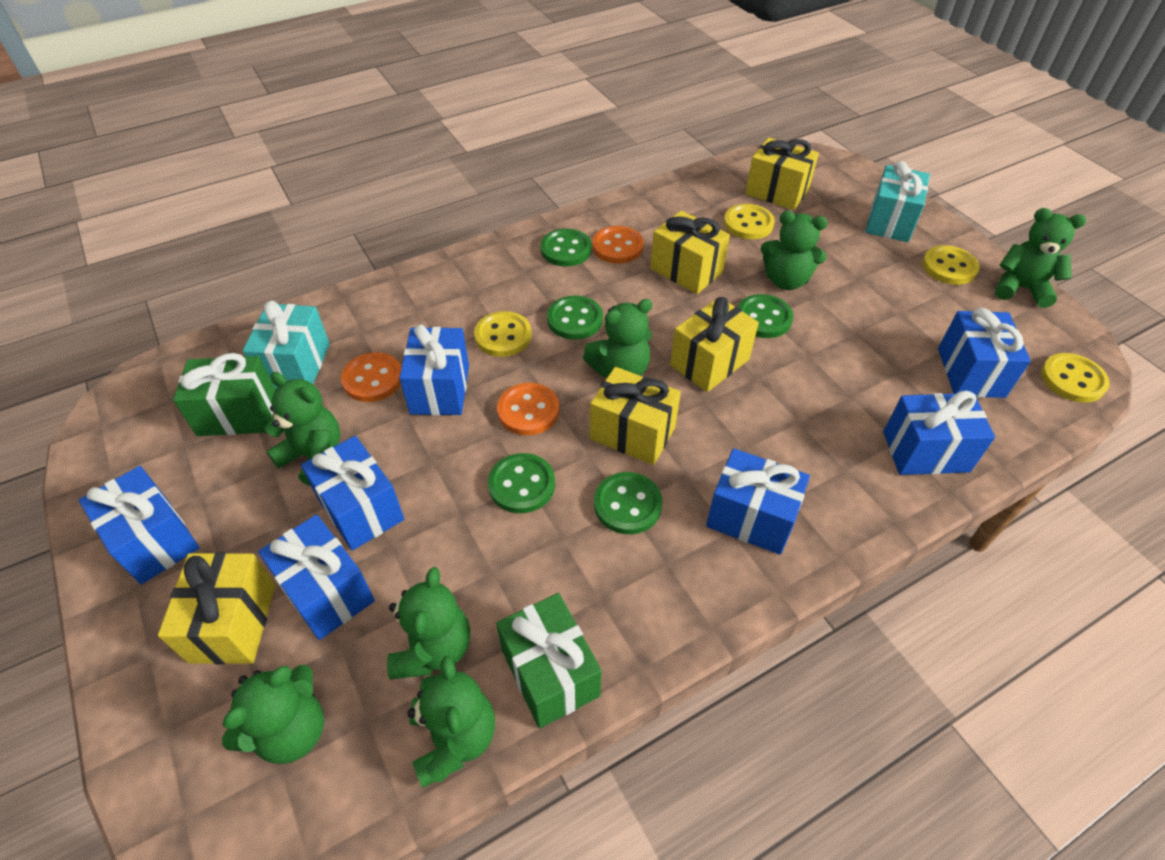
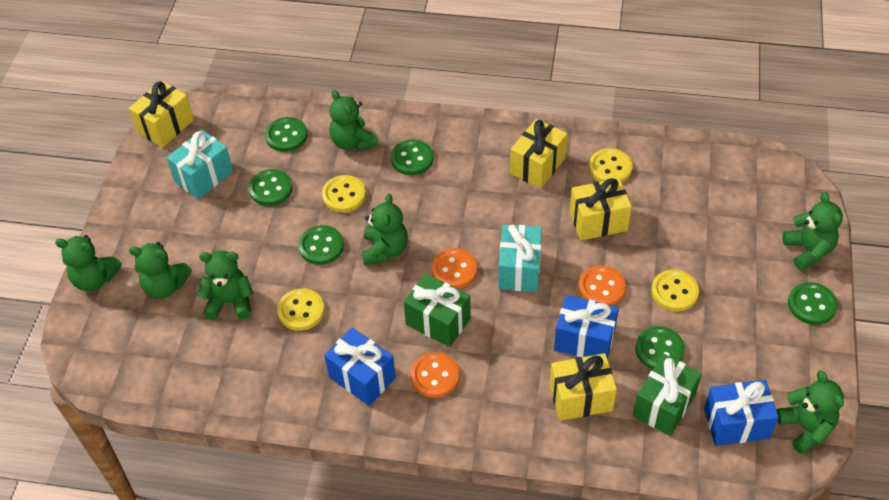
blue gift: 7 -> 3
green button: 5 -> 6
yellow gift: 5 -> 4

